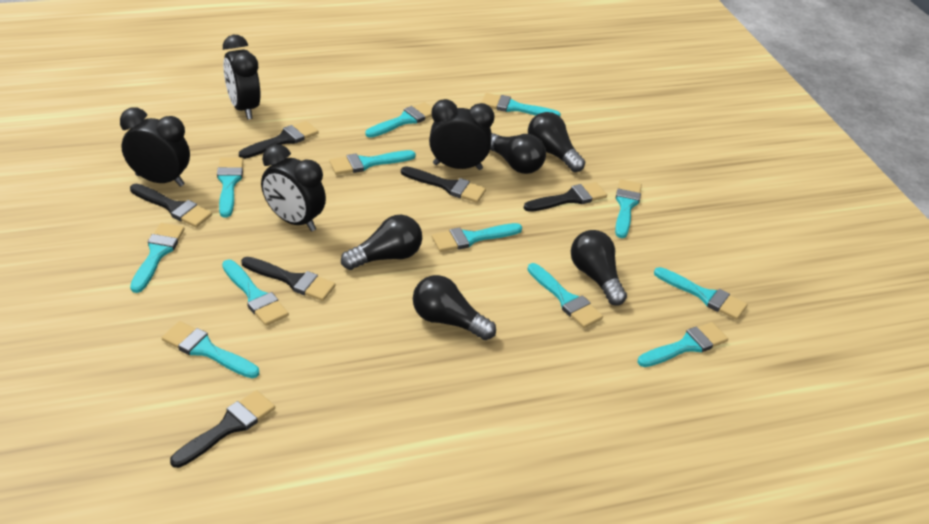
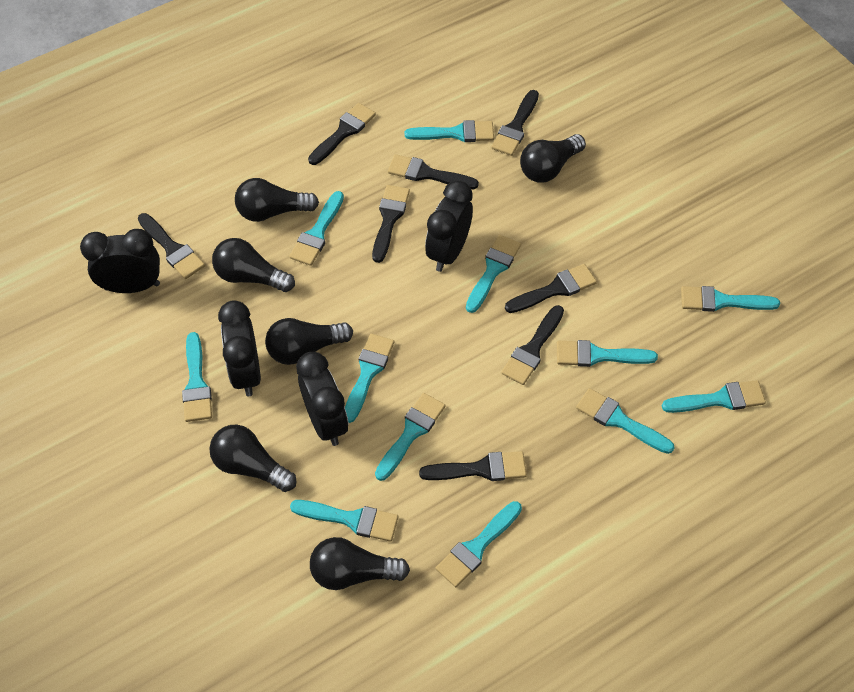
black brush: 6 -> 8
black light bulb: 5 -> 6

